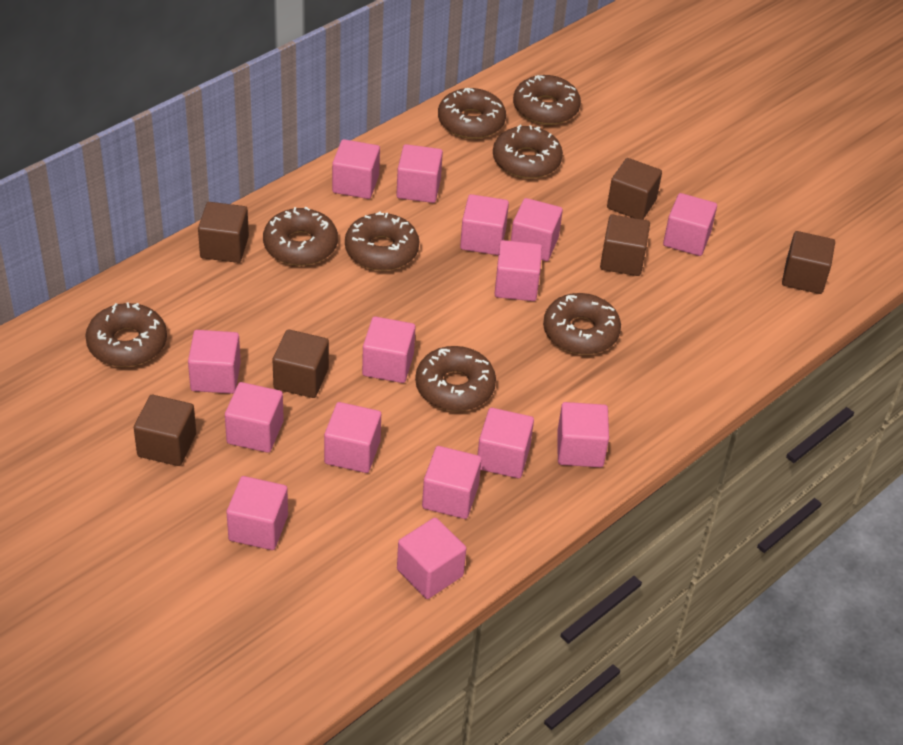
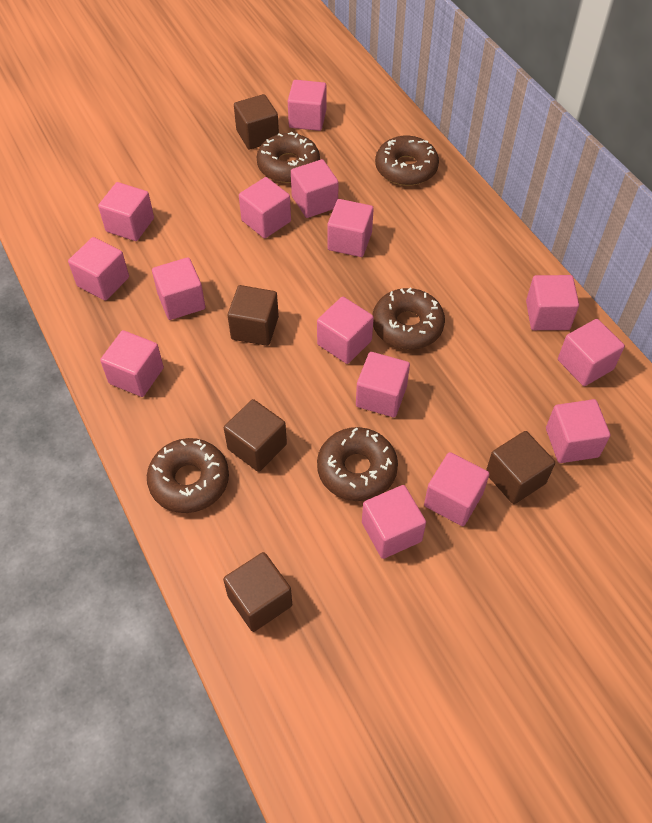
brown cube: 6 -> 5
brown donut: 8 -> 5

